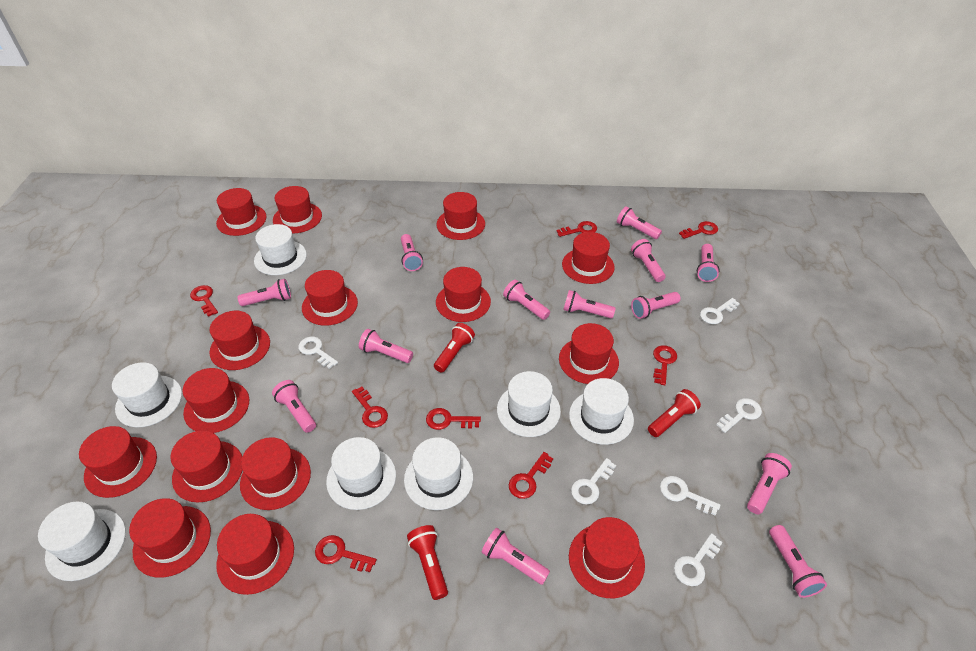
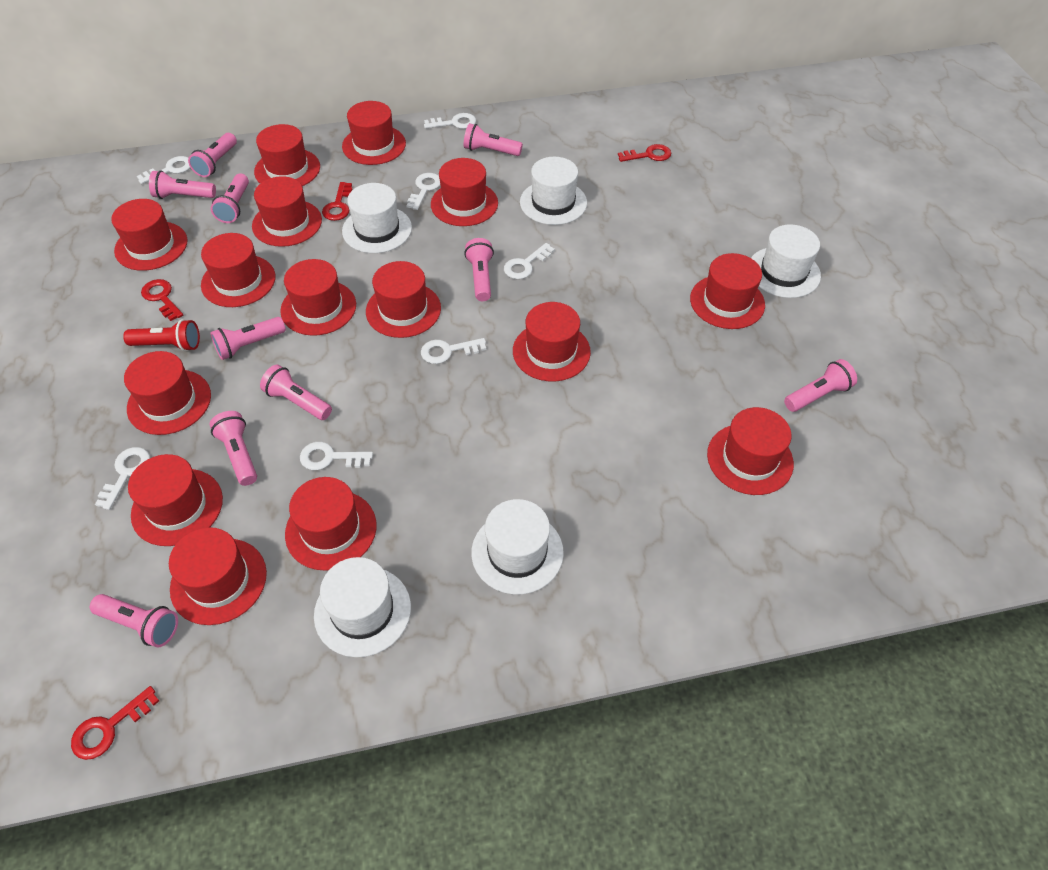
pink flashlight: 13 -> 10
red flashlight: 3 -> 1
red key: 8 -> 4
white hat: 7 -> 5
white key: 6 -> 7

